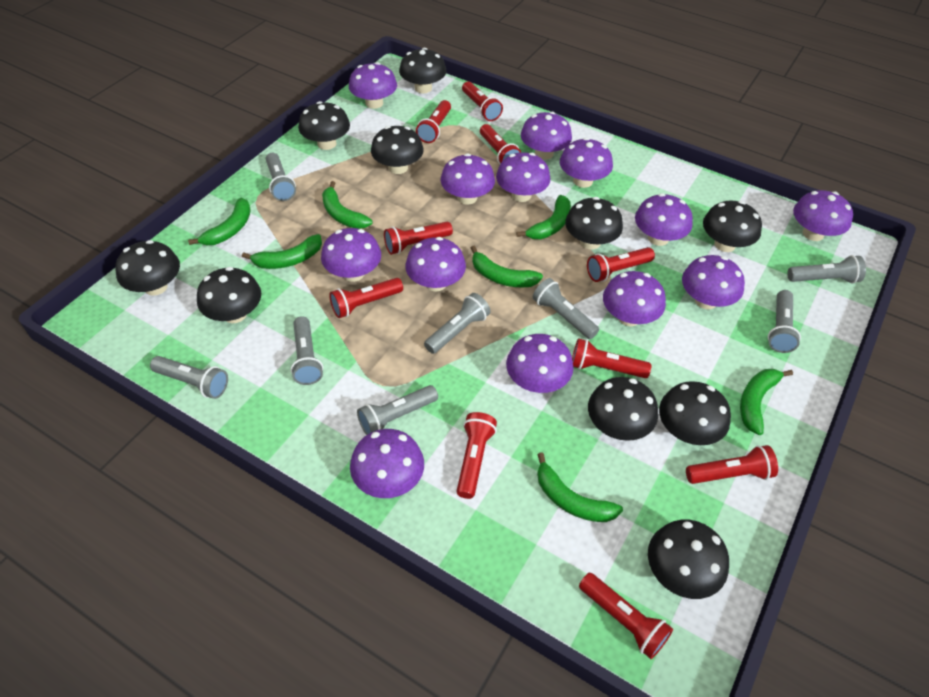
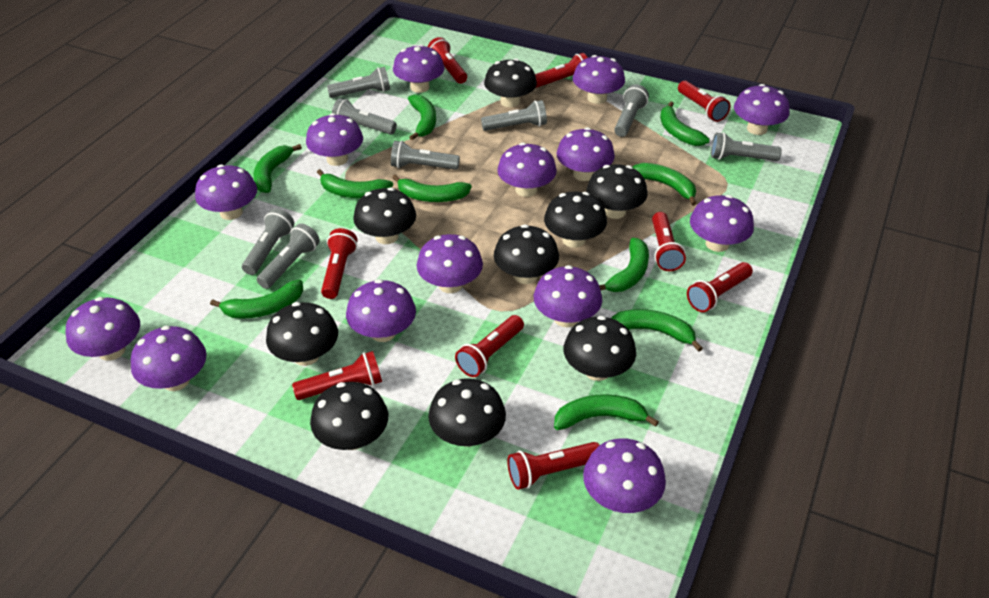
black mushroom: 10 -> 9
green banana: 7 -> 10
purple mushroom: 13 -> 14
red flashlight: 10 -> 9

